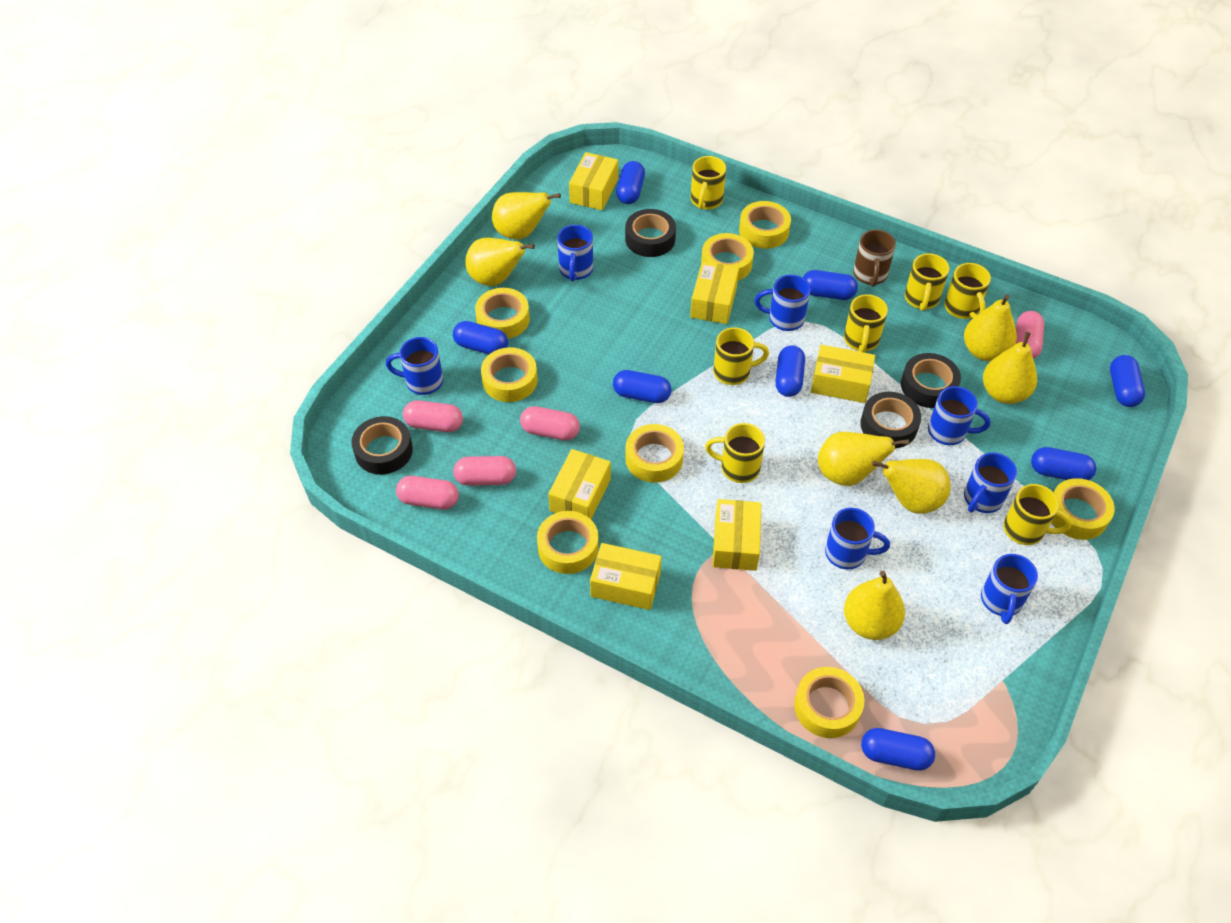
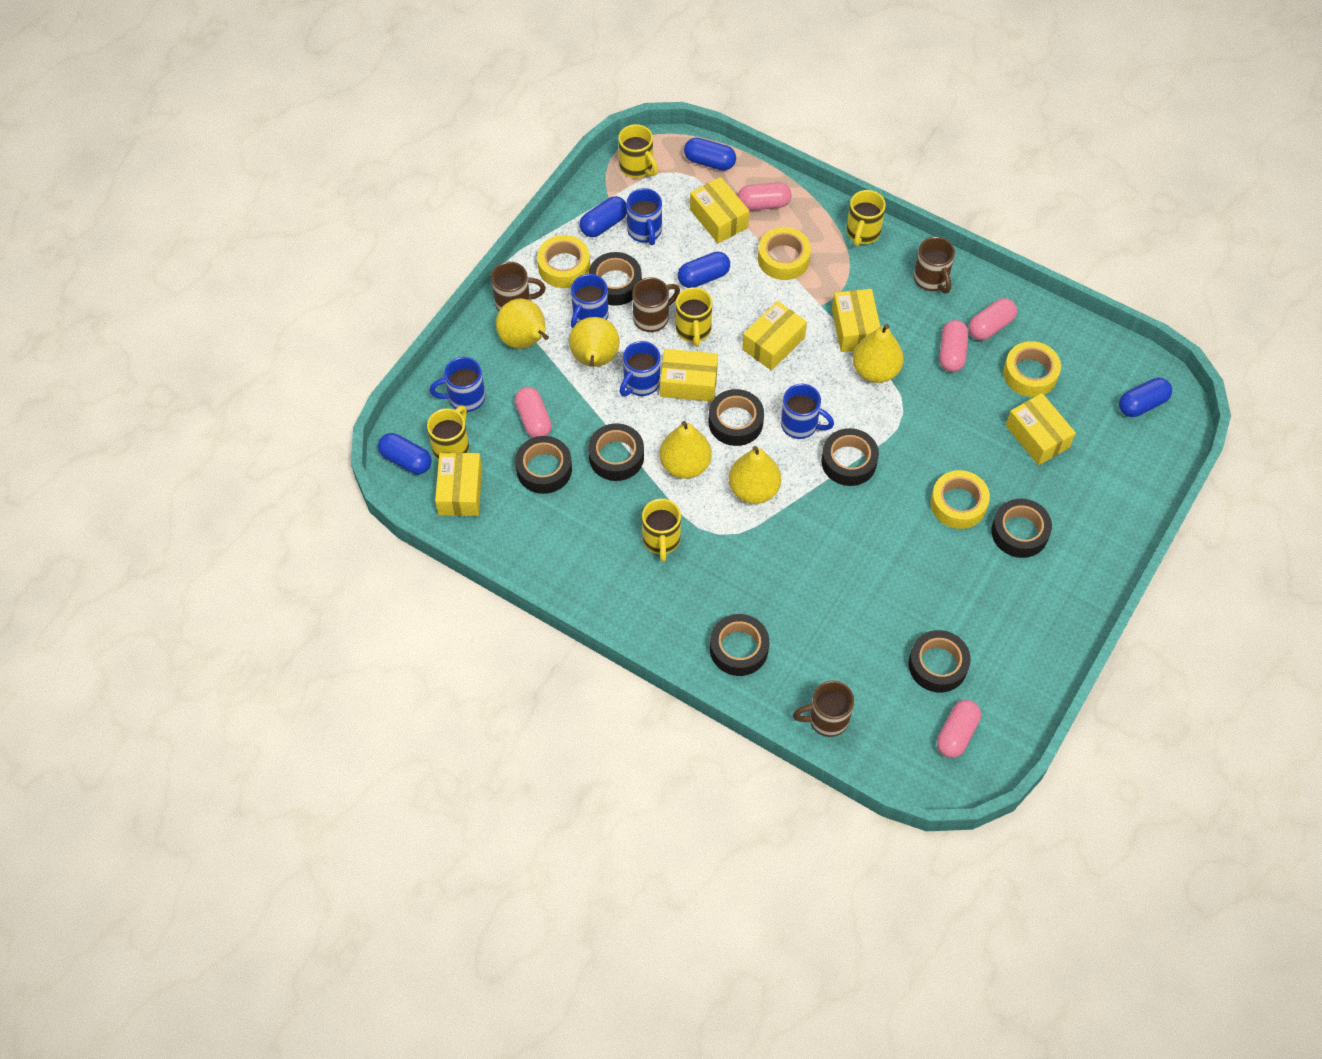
black tape: 4 -> 8
blue capsule: 8 -> 5
blue mug: 7 -> 5
brown mug: 1 -> 4
yellow mug: 7 -> 5
yellow pear: 7 -> 5
yellow tape: 8 -> 4

